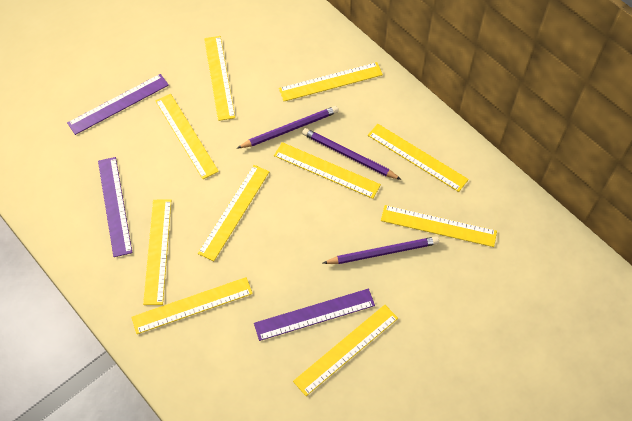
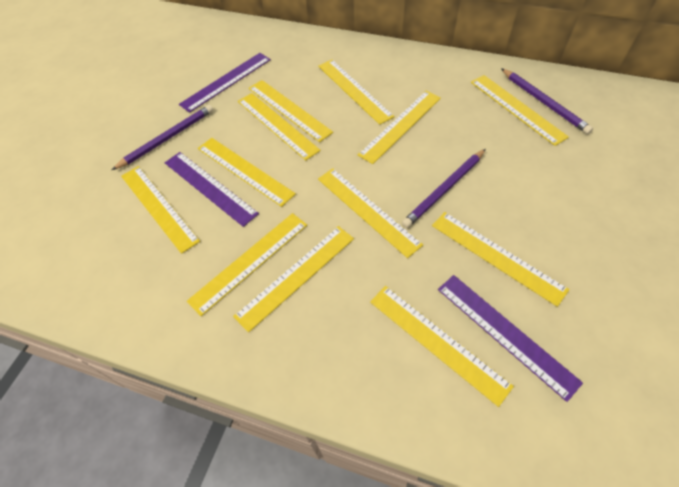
yellow ruler: 10 -> 12

